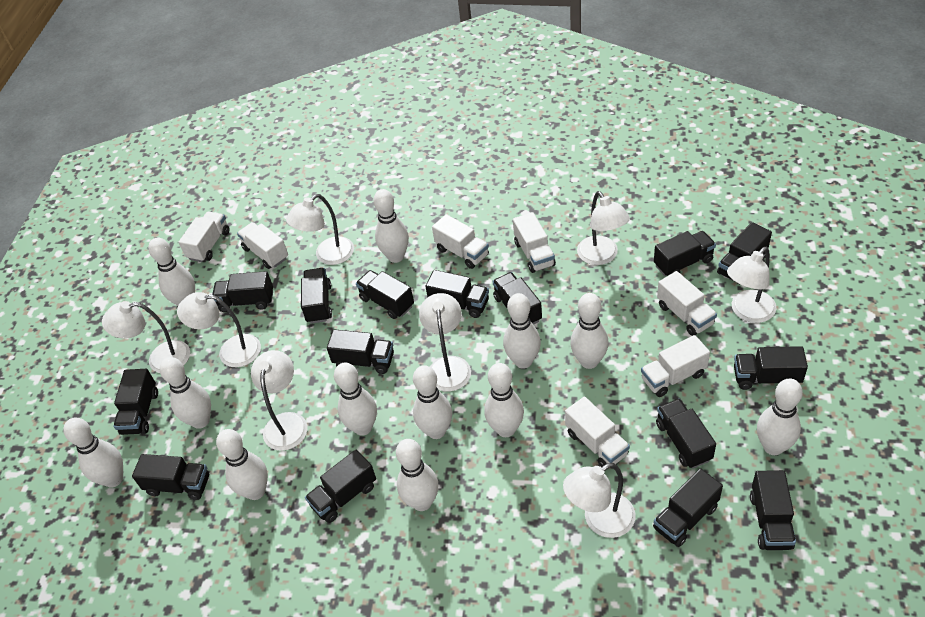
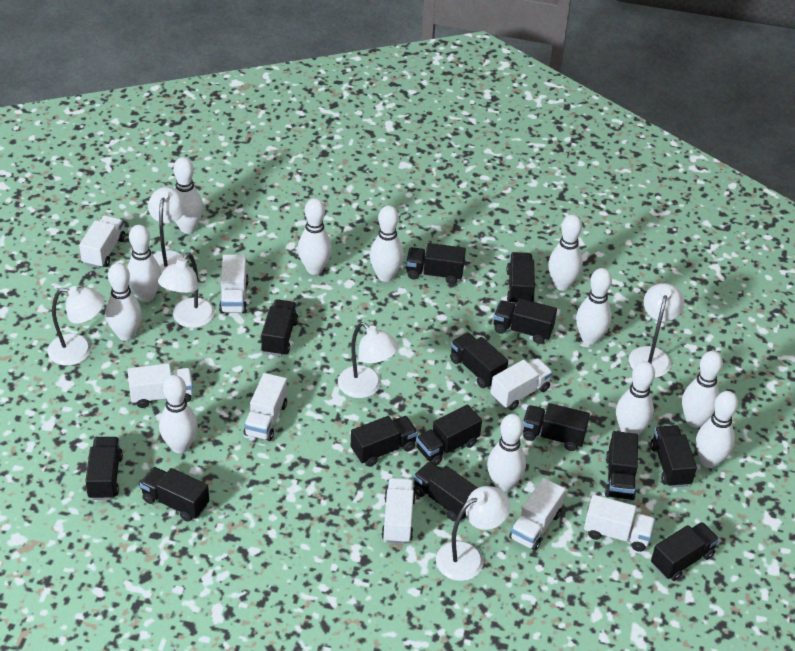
black truck: 15 -> 14
white lamp: 8 -> 6
white truck: 7 -> 8

